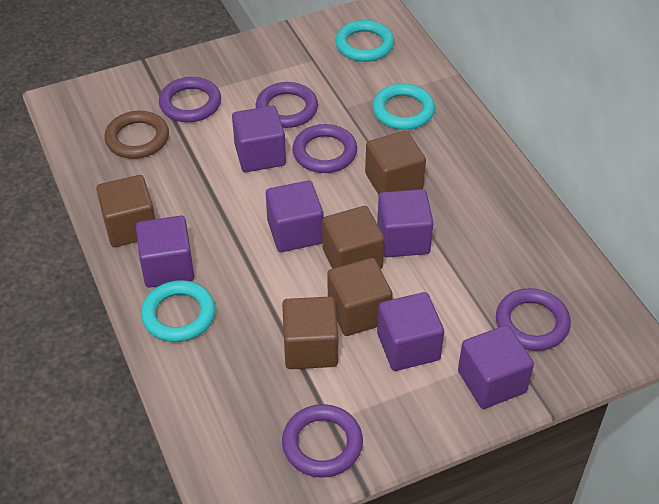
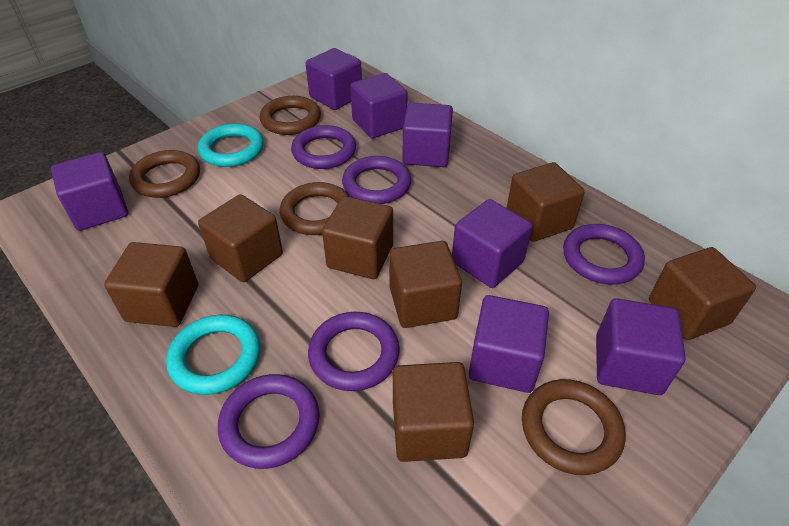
brown cube: 5 -> 7
brown ring: 1 -> 4
purple cube: 6 -> 7
turquoise ring: 3 -> 2

